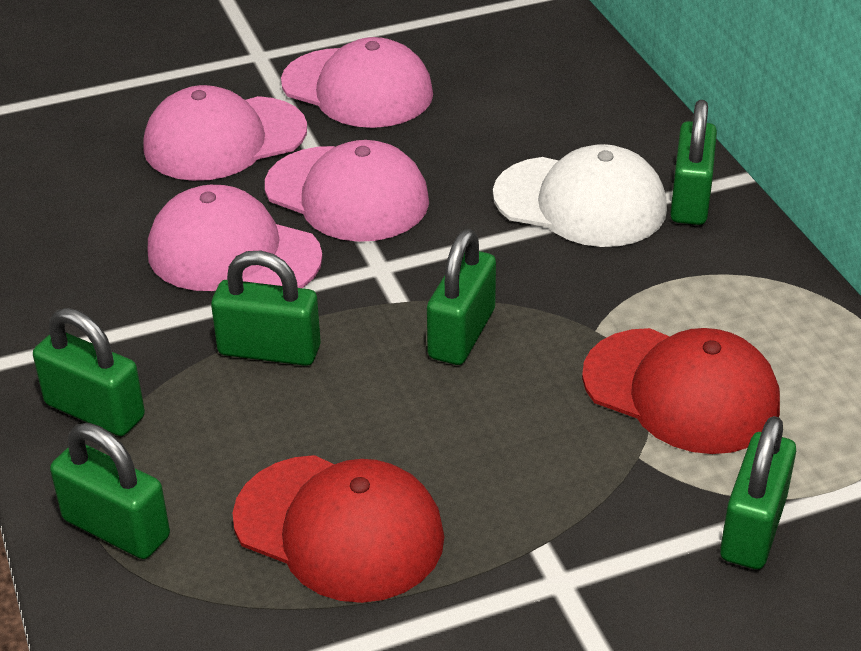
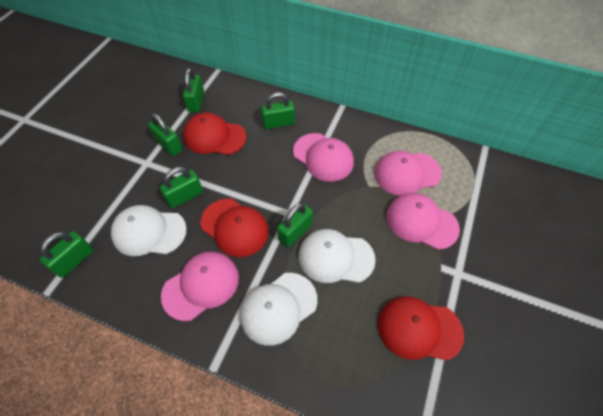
red cap: 2 -> 3
white cap: 1 -> 3

